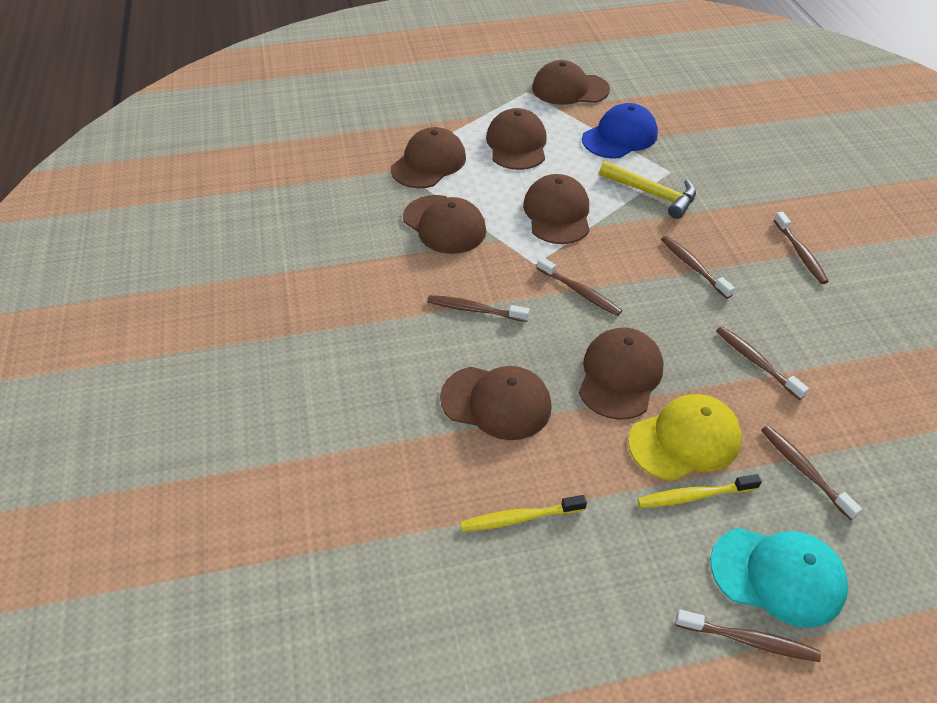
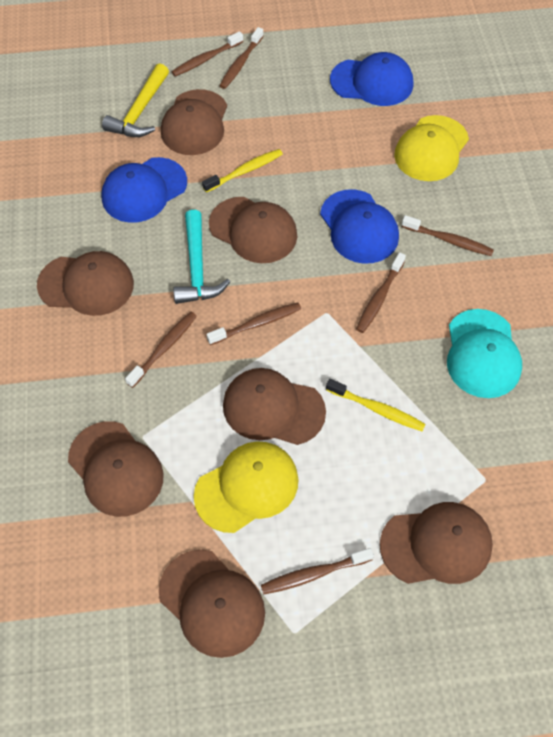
blue cap: 1 -> 3
turquoise hammer: 0 -> 1
yellow cap: 1 -> 2

